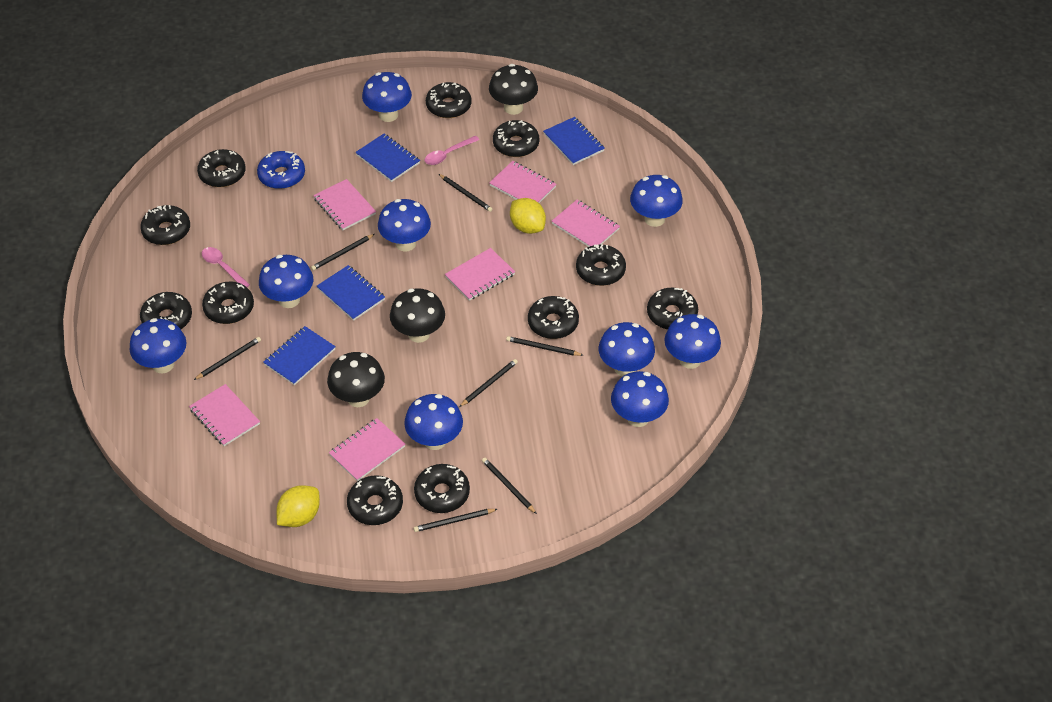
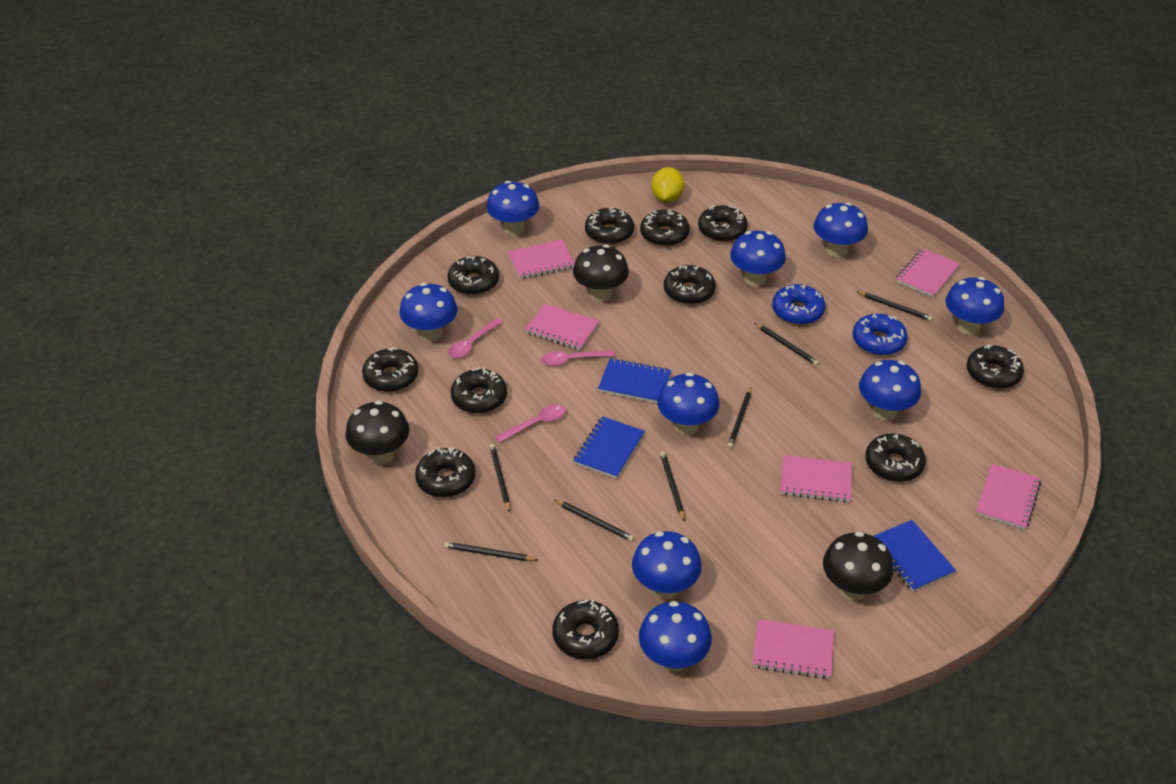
blue donut: 1 -> 2
blue notebook: 4 -> 3
pink spoon: 2 -> 3
yellow lemon: 2 -> 1

